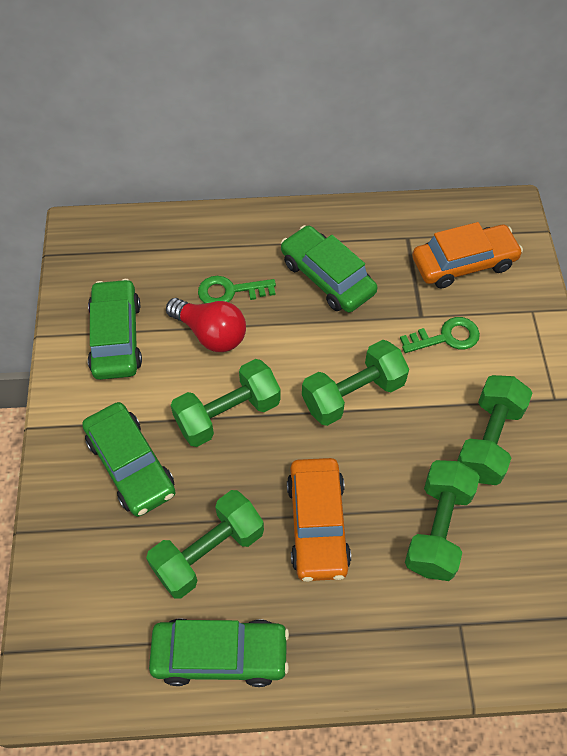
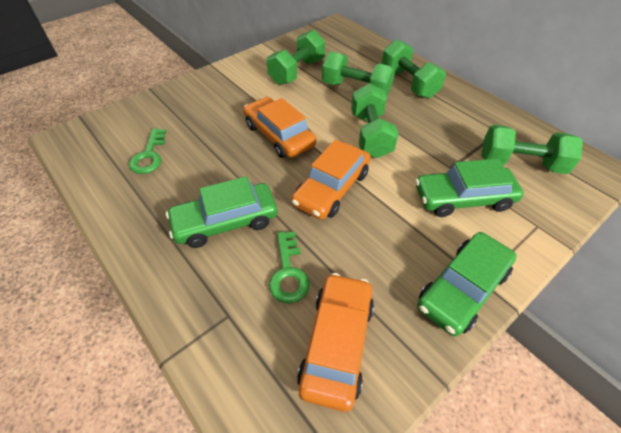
green car: 4 -> 3
orange car: 2 -> 3
red light bulb: 1 -> 0

